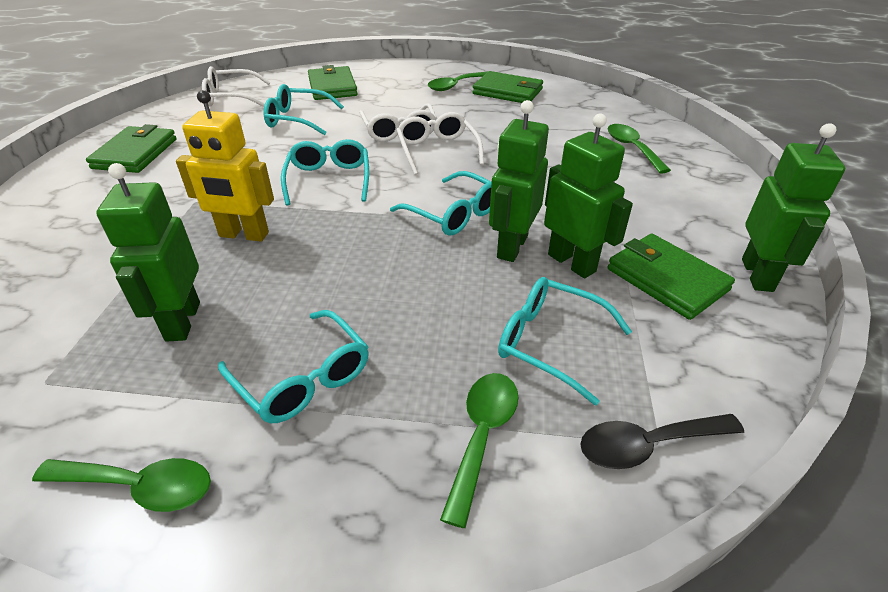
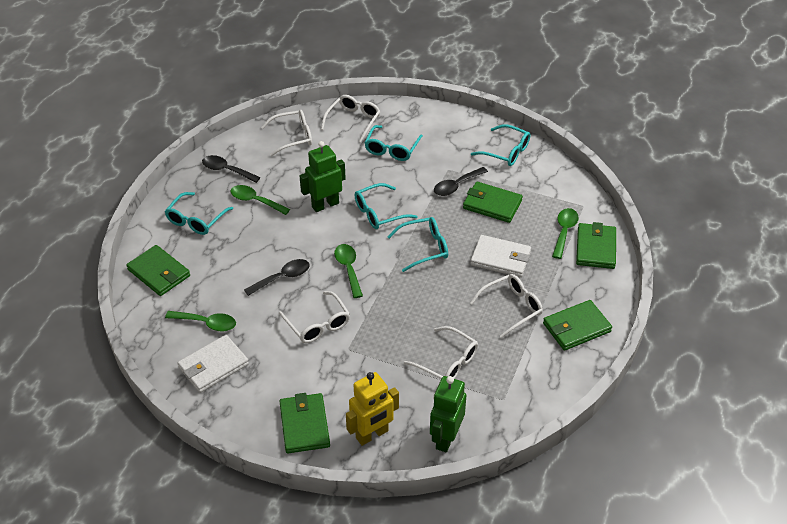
black spoon: 1 -> 3
green robot: 4 -> 2
green wallet: 4 -> 5
white glasses: 3 -> 5
white wallet: 0 -> 2

